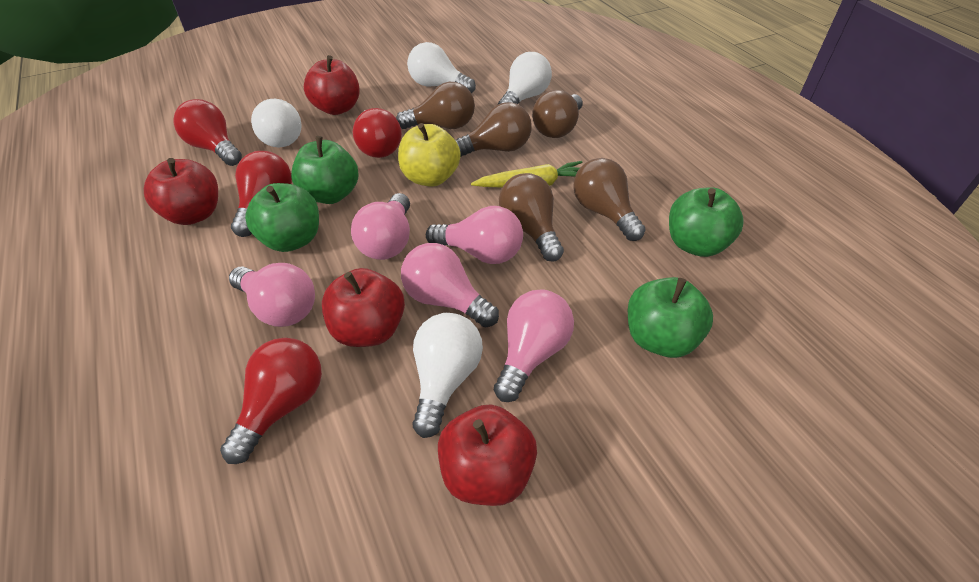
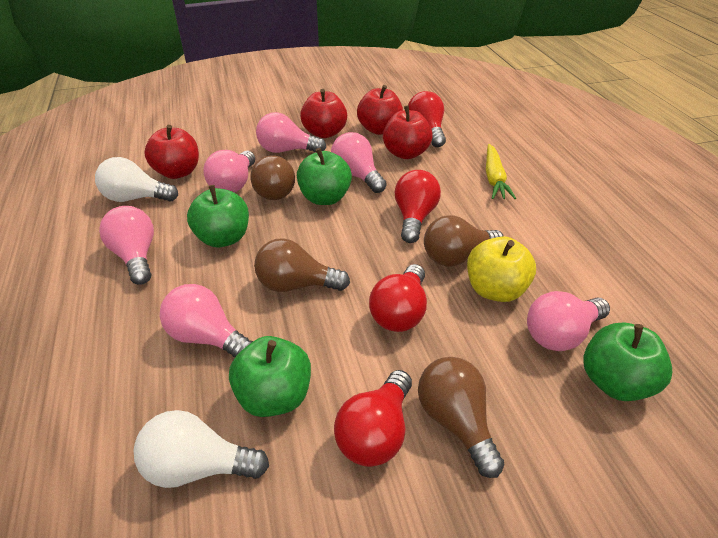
brown light bulb: 5 -> 4
pink light bulb: 5 -> 6
white light bulb: 4 -> 2

